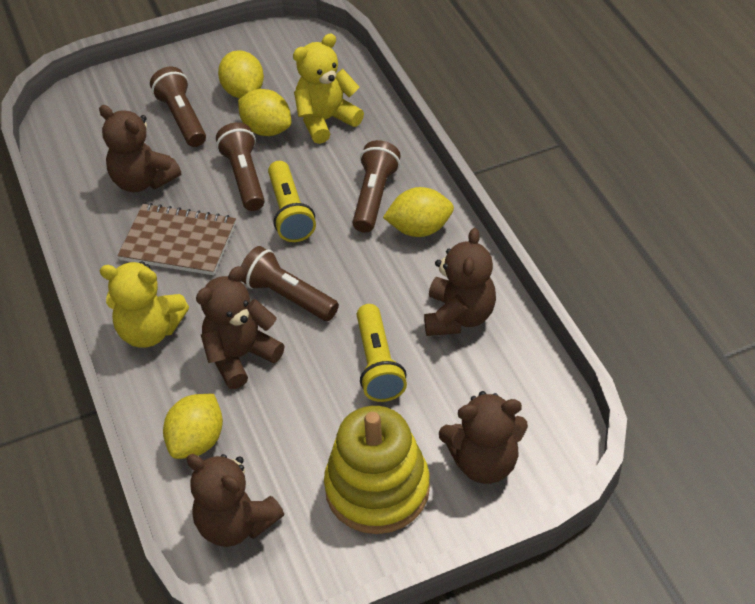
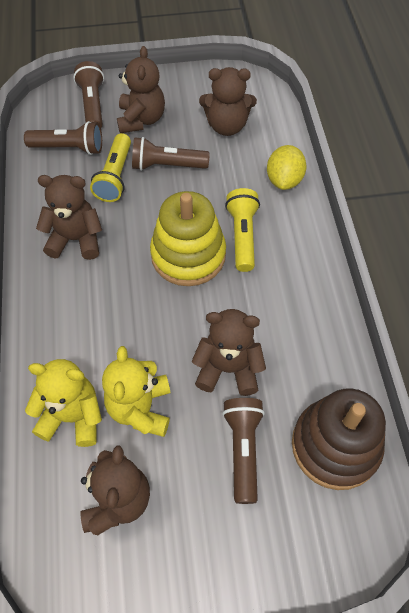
brown notebook: 1 -> 0
brown stacking toy: 0 -> 1
yellow lemon: 4 -> 1

